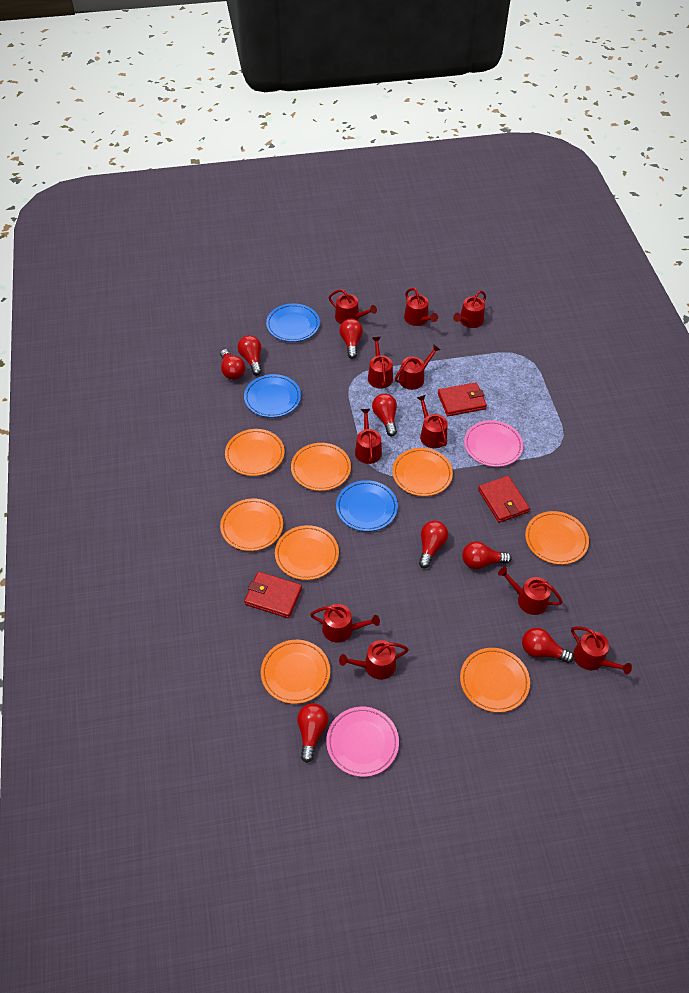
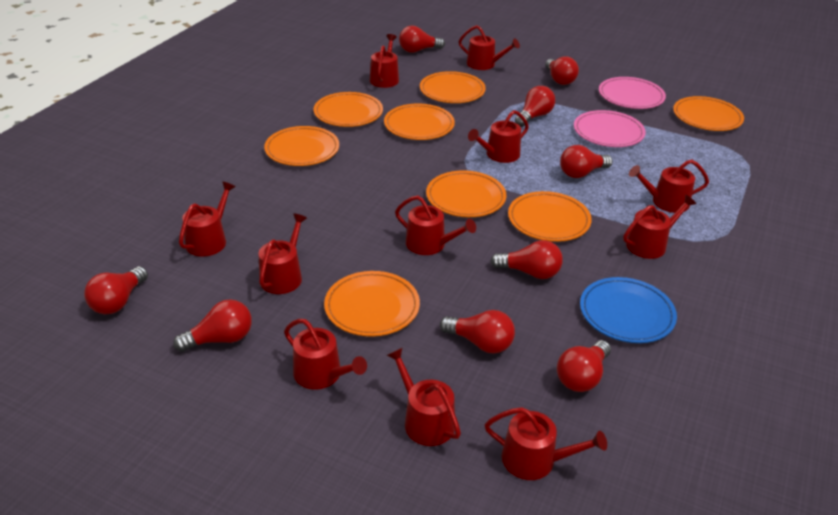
blue plate: 3 -> 1
red light bulb: 8 -> 9
red wallet: 3 -> 0

